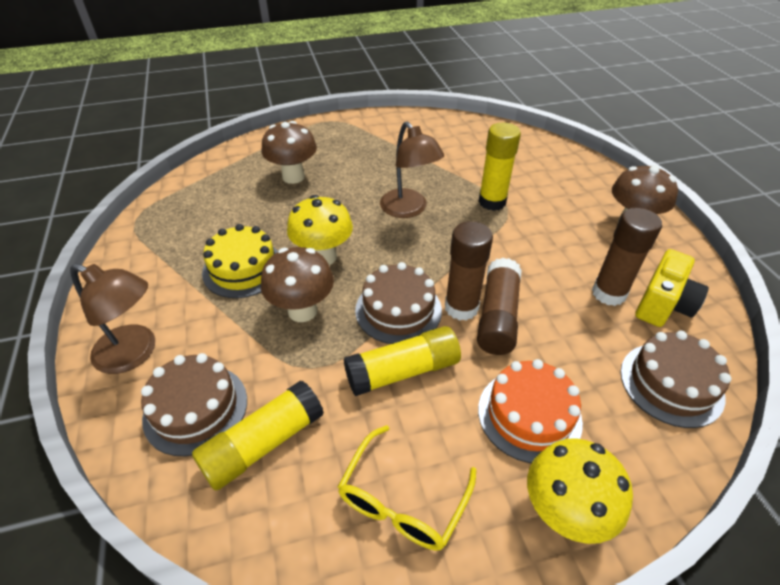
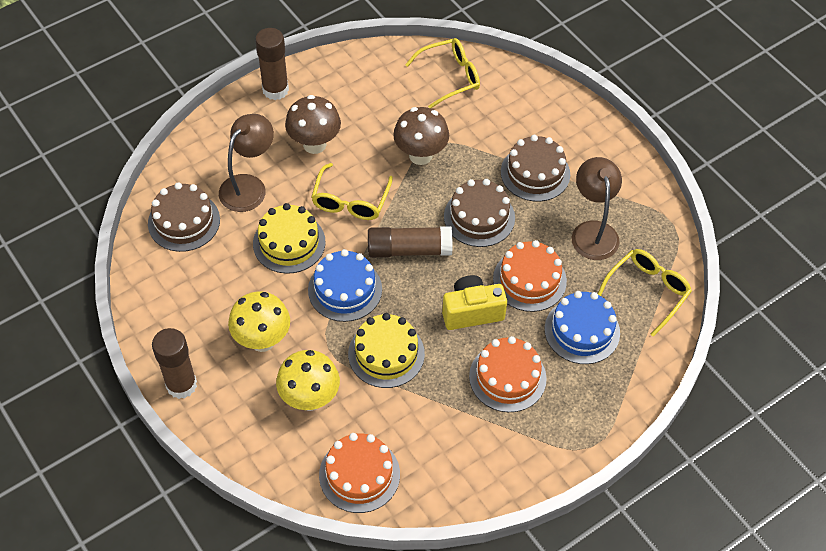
blue cake: 0 -> 2
brown mushroom: 3 -> 2
orange cake: 1 -> 3
yellow cake: 1 -> 2
yellow glasses: 1 -> 3
yellow glue stick: 3 -> 0

